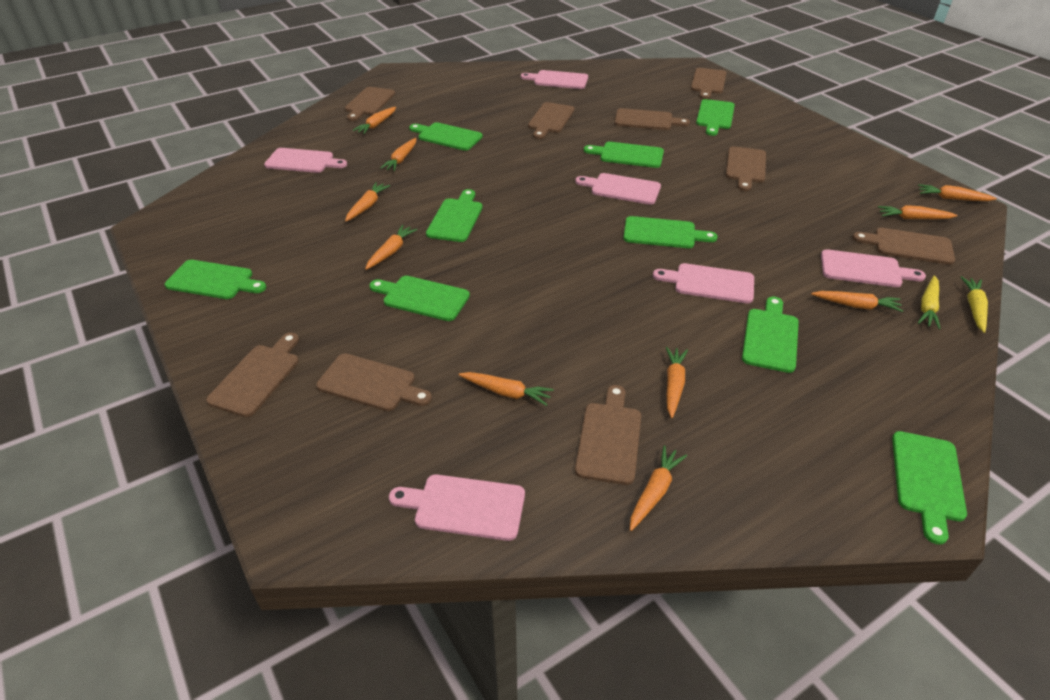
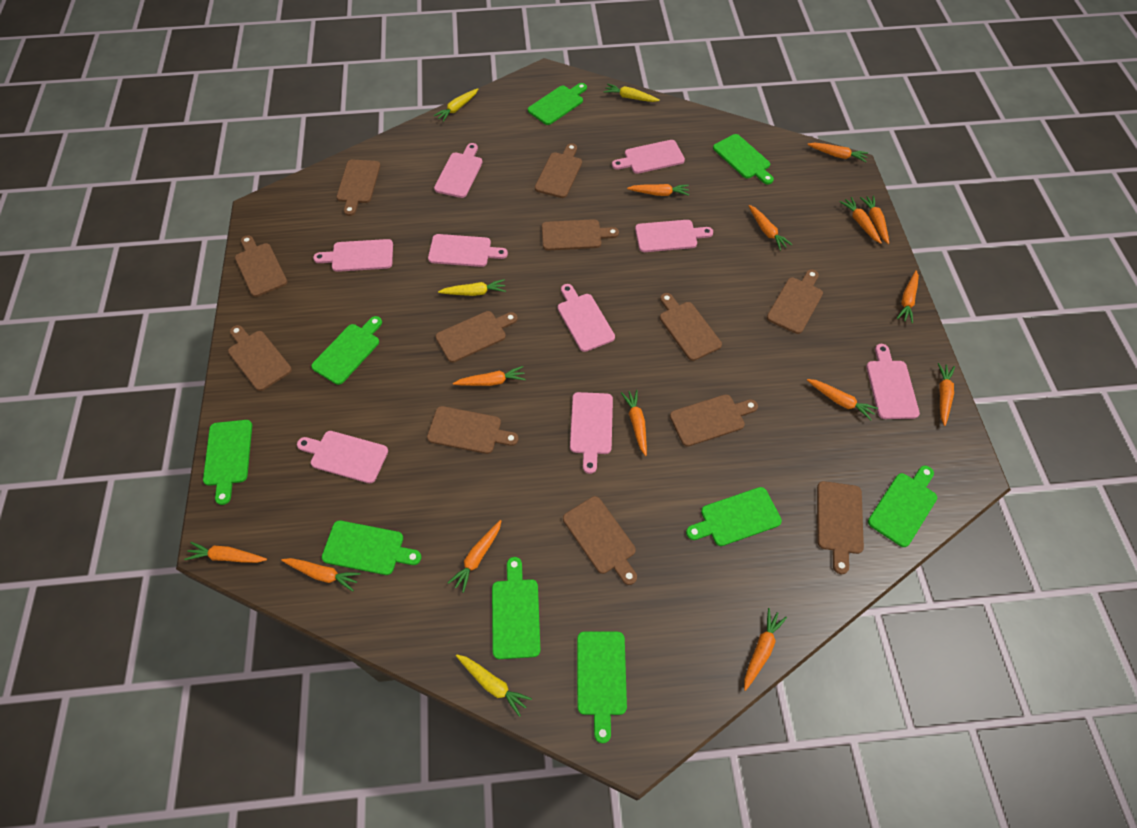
brown cutting board: 9 -> 12
orange carrot: 10 -> 14
pink cutting board: 6 -> 9
yellow carrot: 2 -> 4

